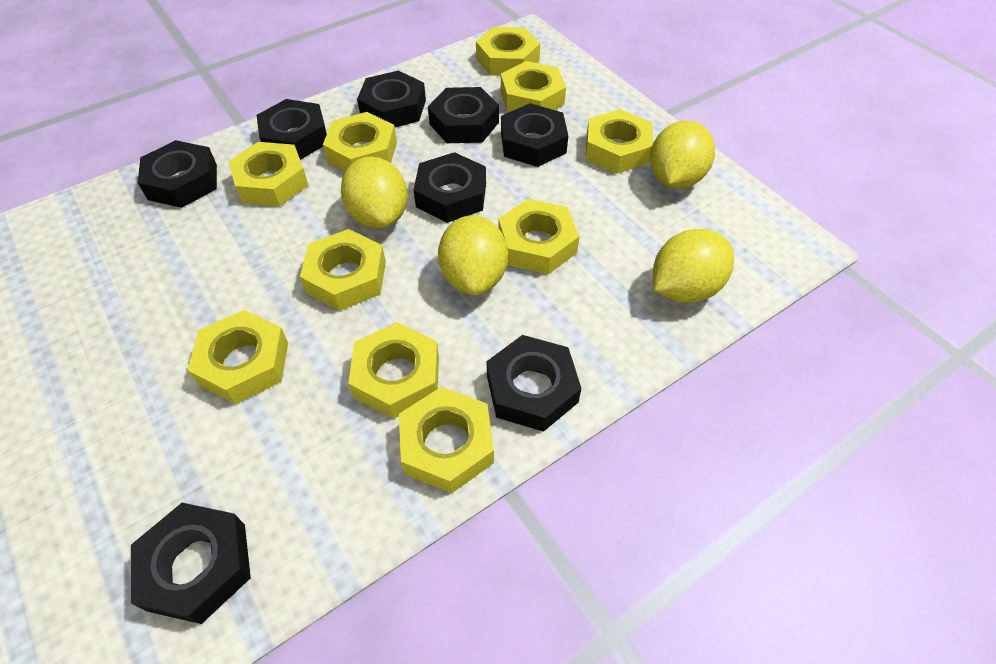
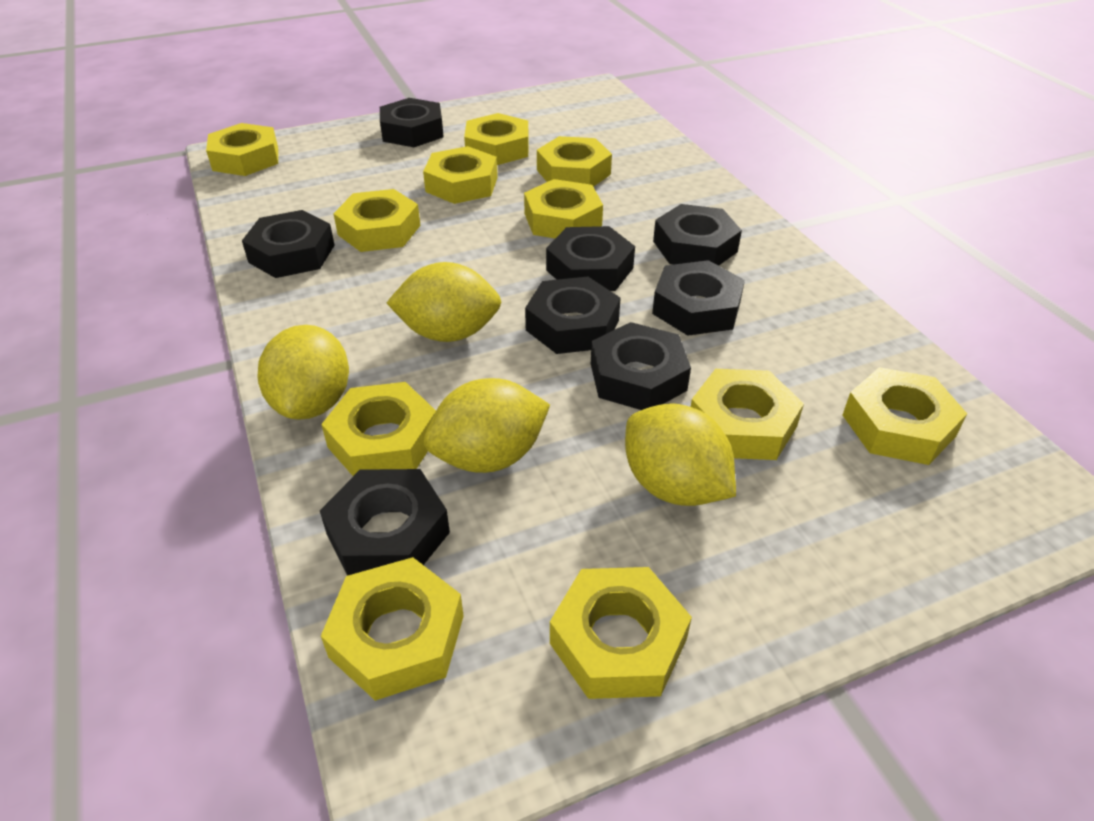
yellow nut: 10 -> 11

